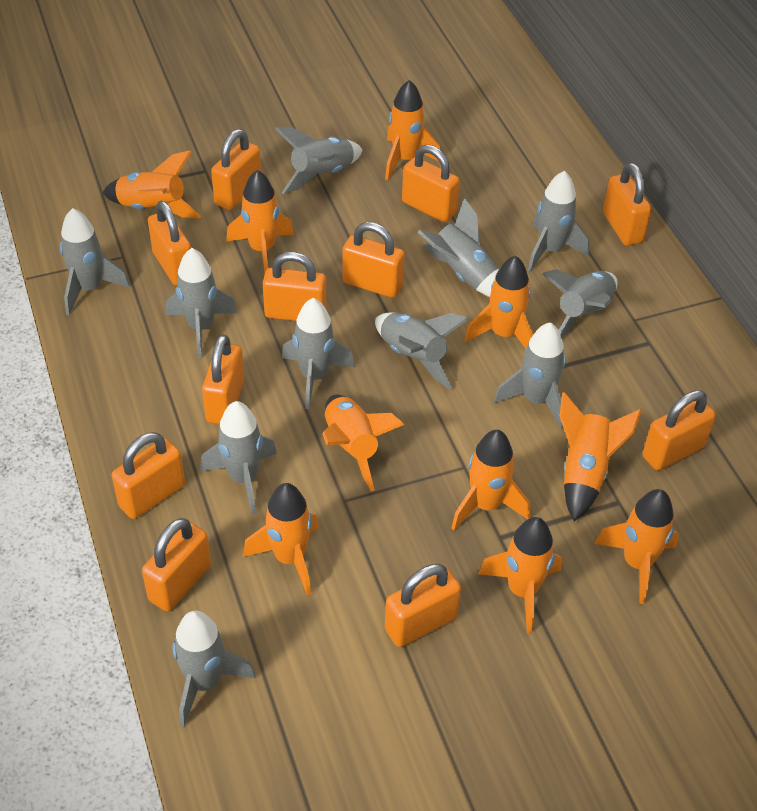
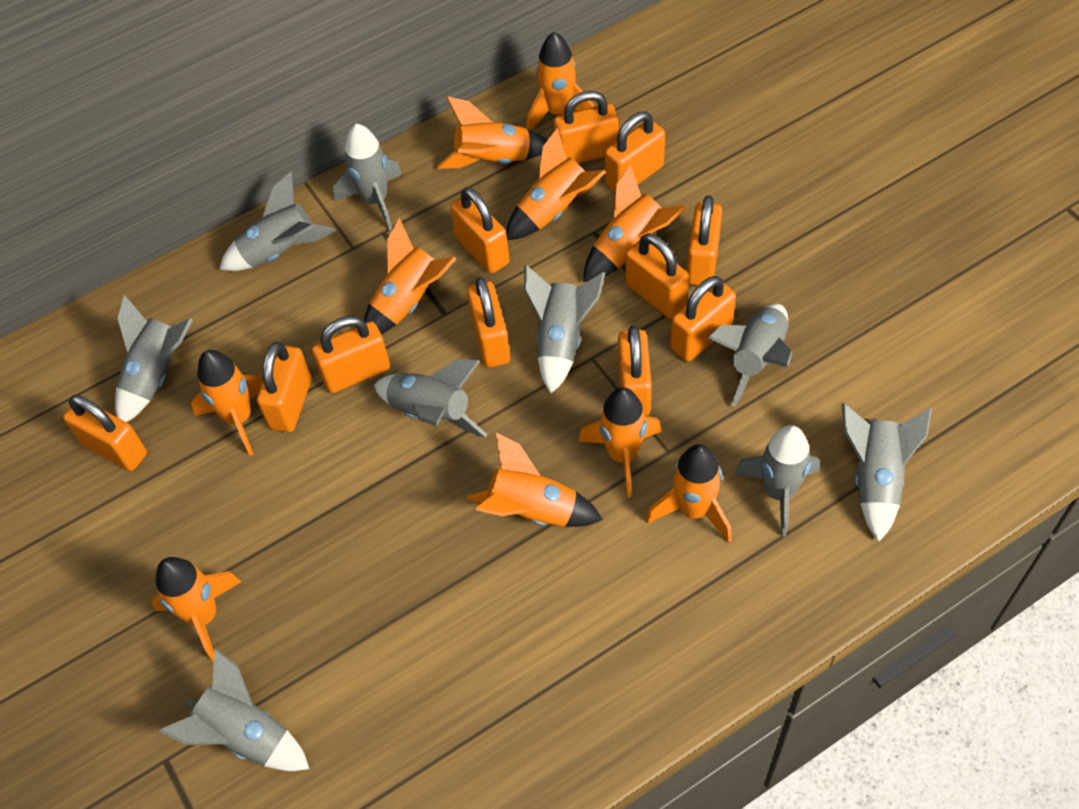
grey rocket: 11 -> 9

